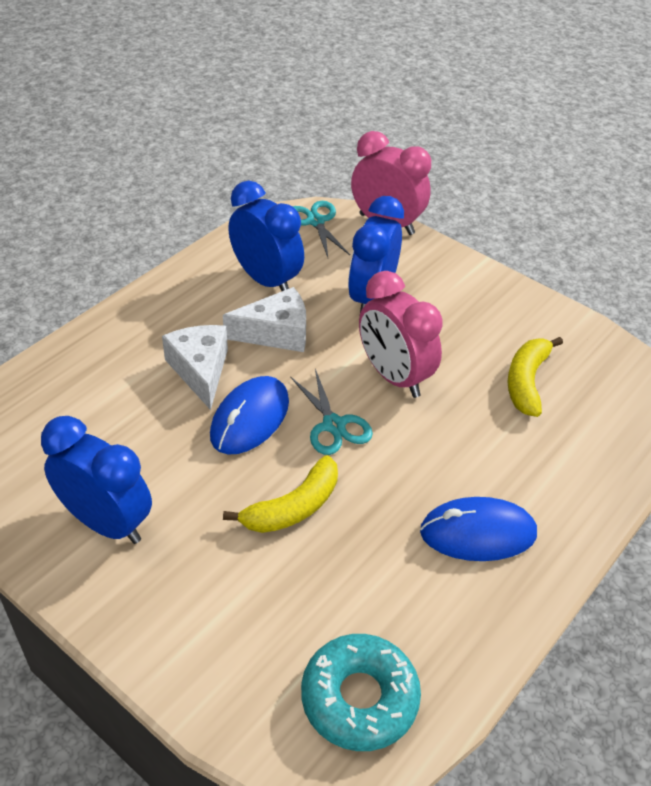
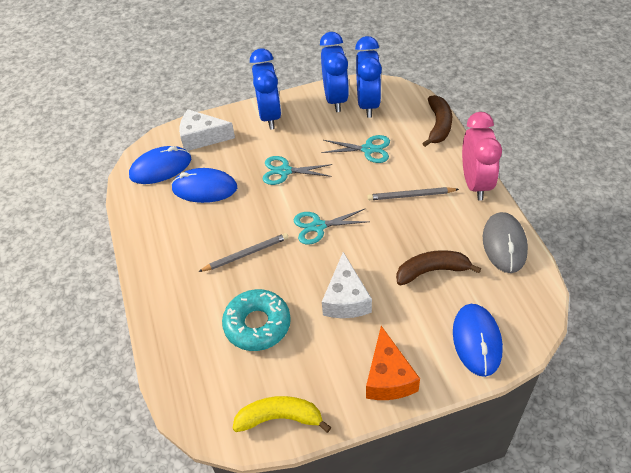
blue mouse: 2 -> 3
brown banana: 0 -> 2
grey mouse: 0 -> 1
grey pencil: 0 -> 2
orange cheese: 0 -> 1
pink clock: 2 -> 1
turquoise scissors: 2 -> 3
yellow banana: 2 -> 1

